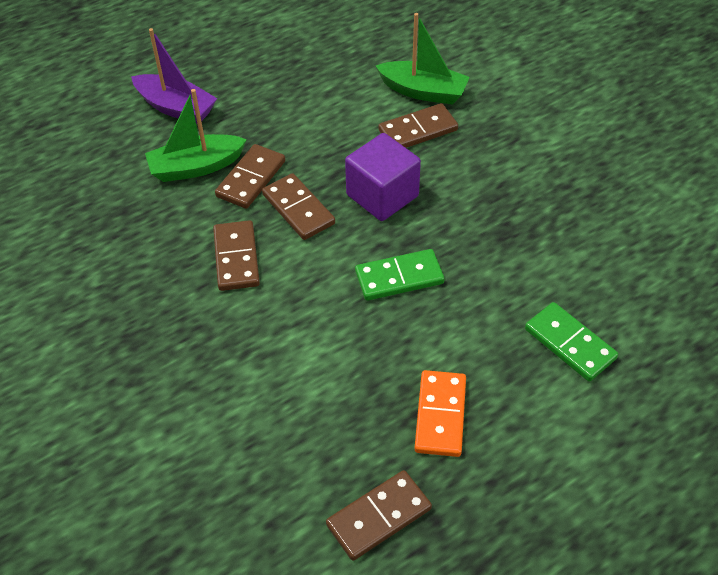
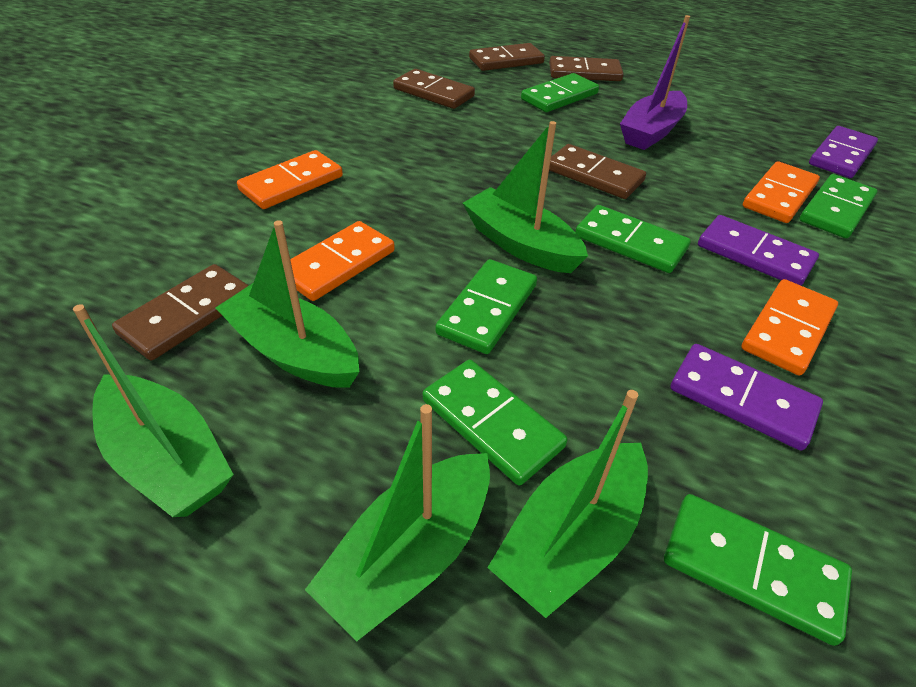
green boat: 2 -> 5
green domino: 2 -> 6
orange domino: 1 -> 4
purple cube: 1 -> 0
purple domino: 0 -> 3

